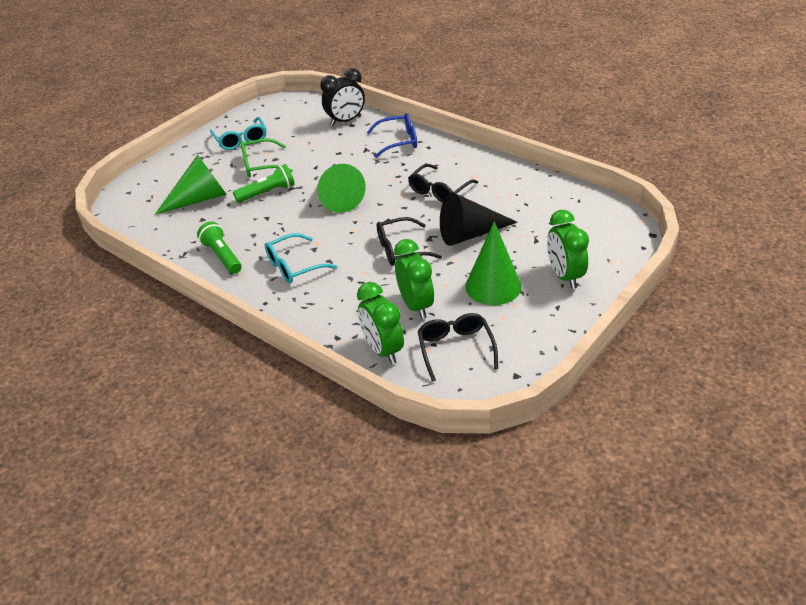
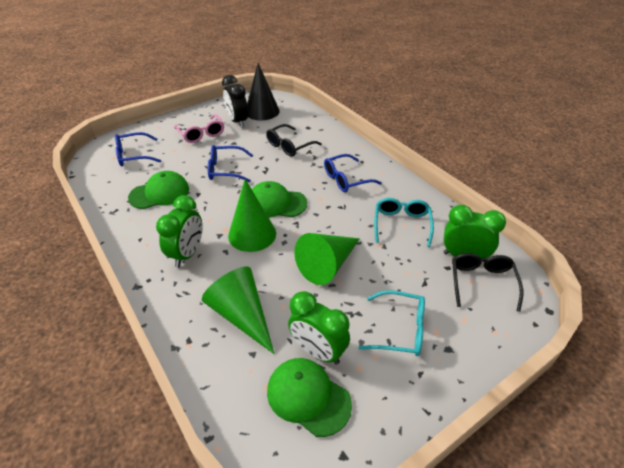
black glasses: 3 -> 2
blue glasses: 1 -> 3
green cap: 0 -> 3
green flashlight: 2 -> 0
green glasses: 1 -> 0
pink glasses: 0 -> 1

